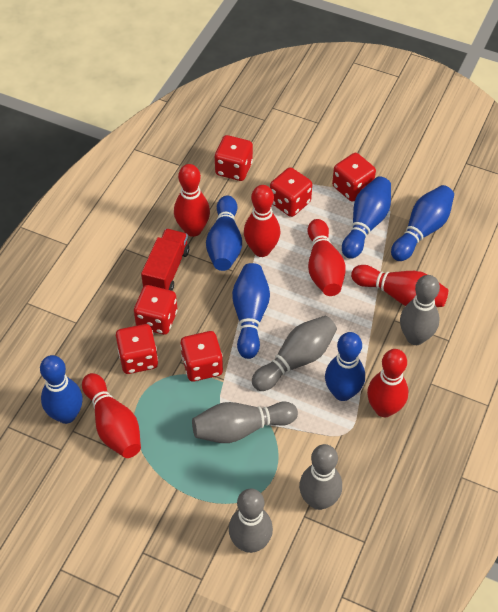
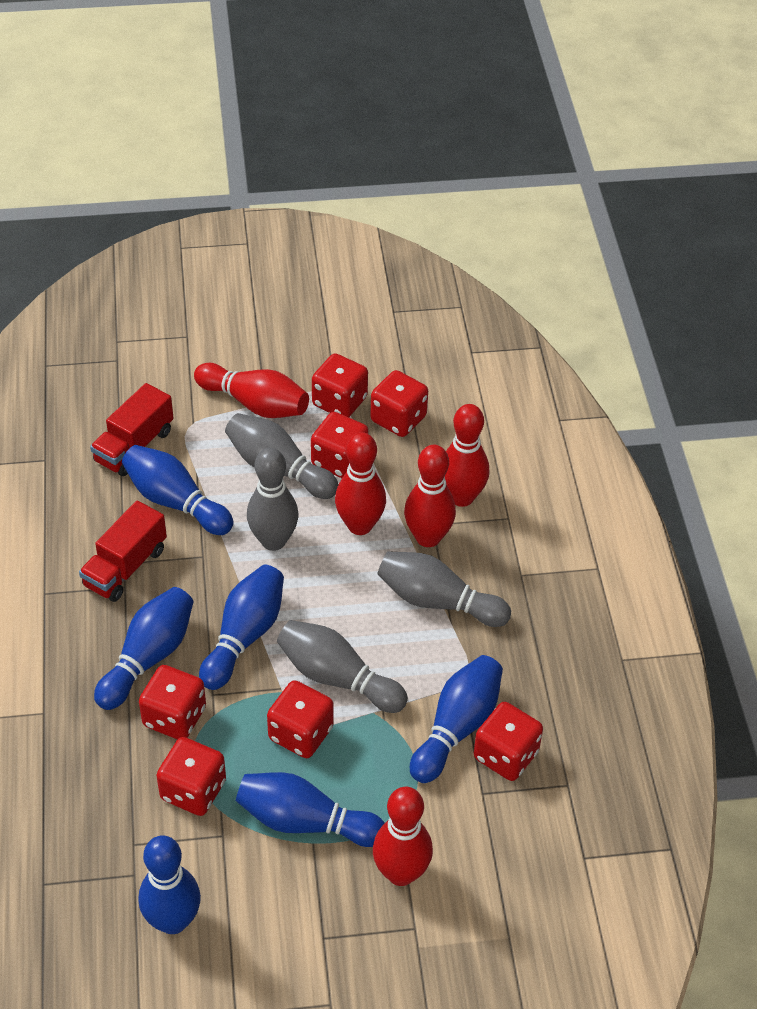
grey bowling pin: 5 -> 4
red bowling pin: 6 -> 5
red dice: 6 -> 7
red truck: 1 -> 2

